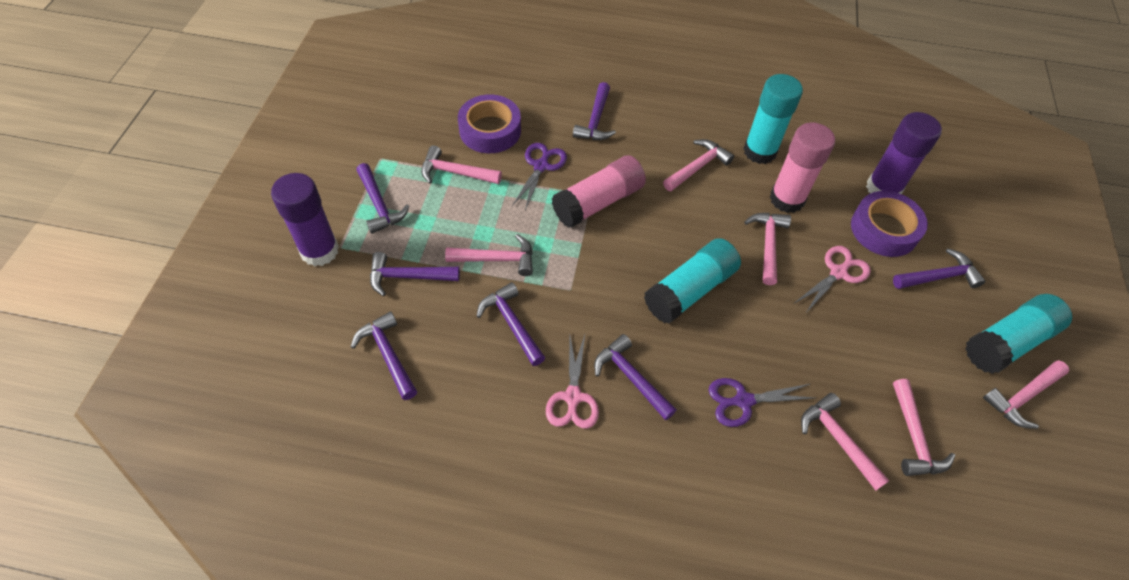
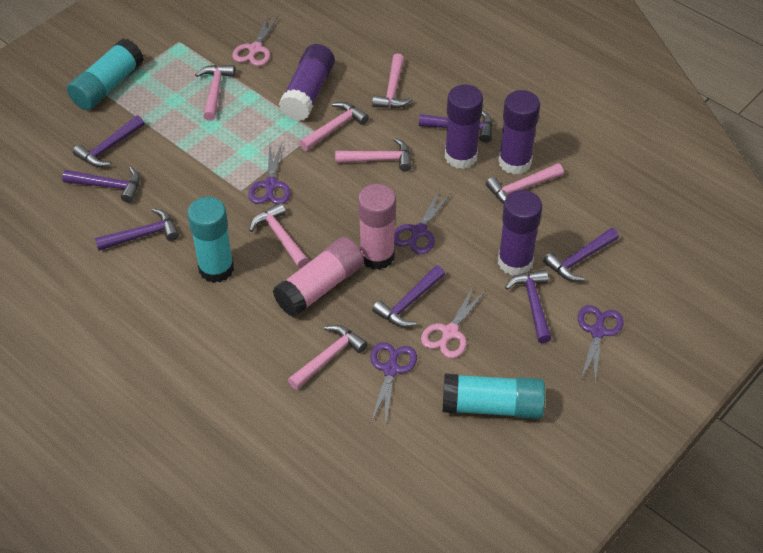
purple glue stick: 2 -> 4
purple scissors: 2 -> 4
purple tape: 2 -> 0

